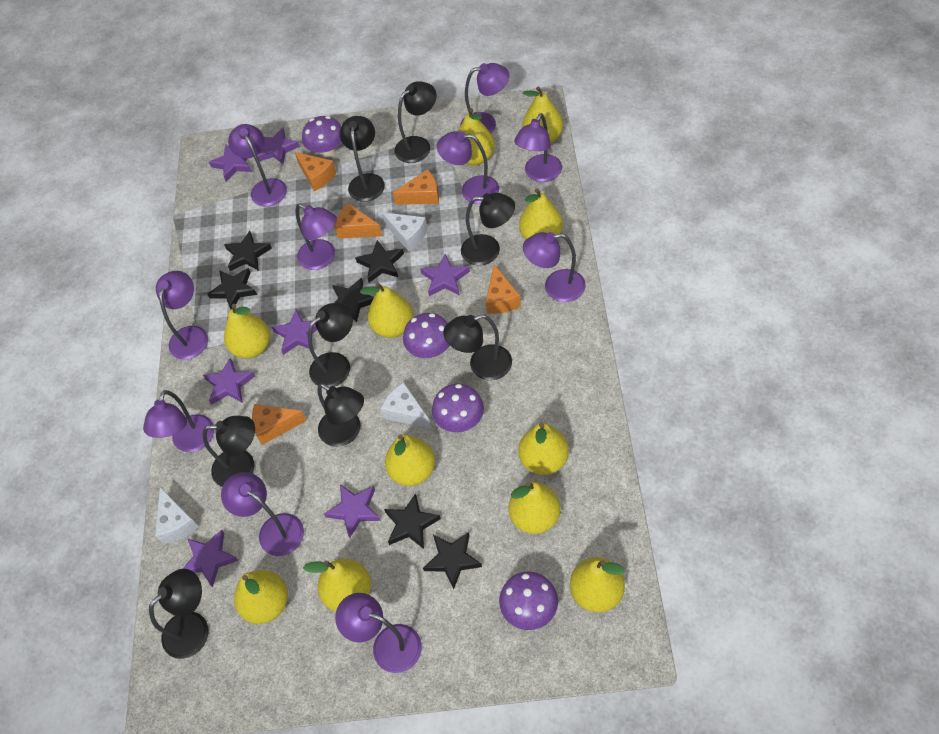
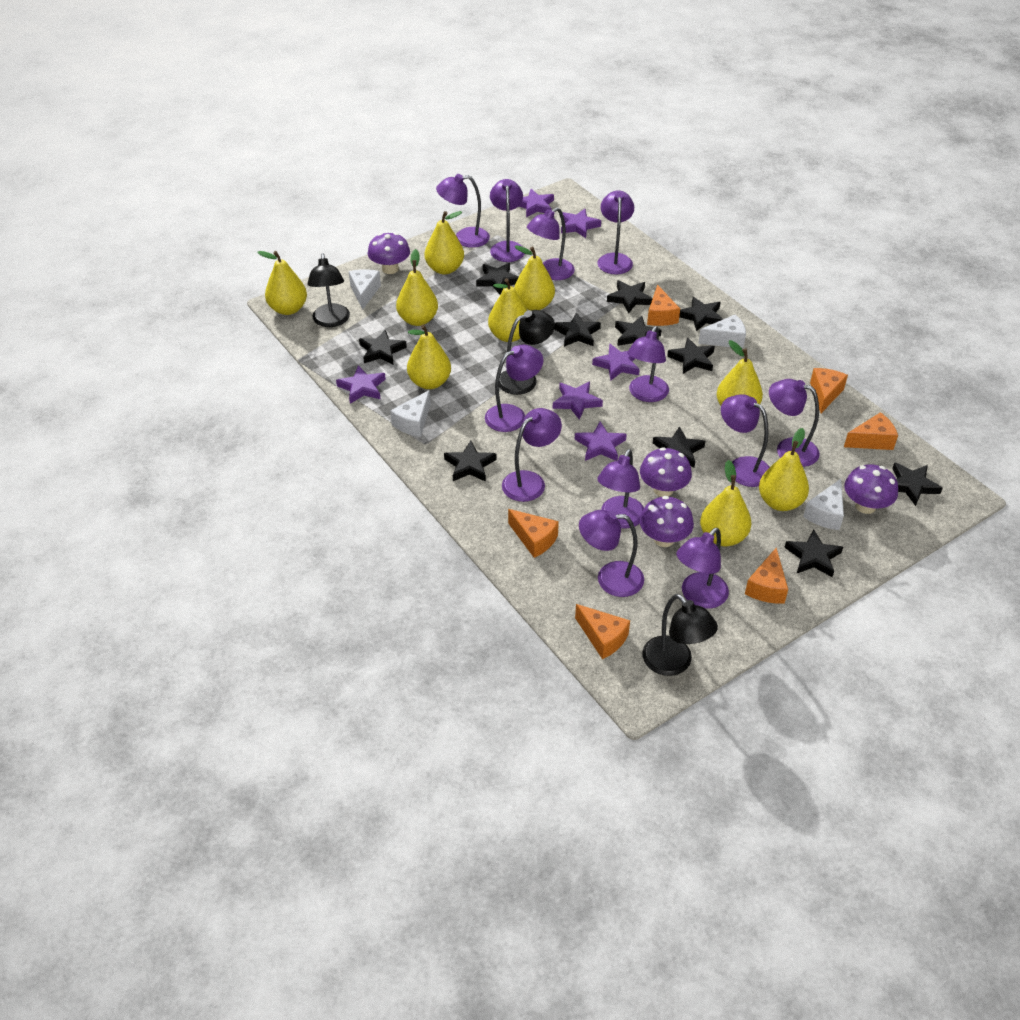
black lamp: 8 -> 3
black star: 6 -> 11
orange cheese: 5 -> 6
purple lamp: 10 -> 12
purple star: 7 -> 6
white cheese: 3 -> 4
yellow pear: 11 -> 9

